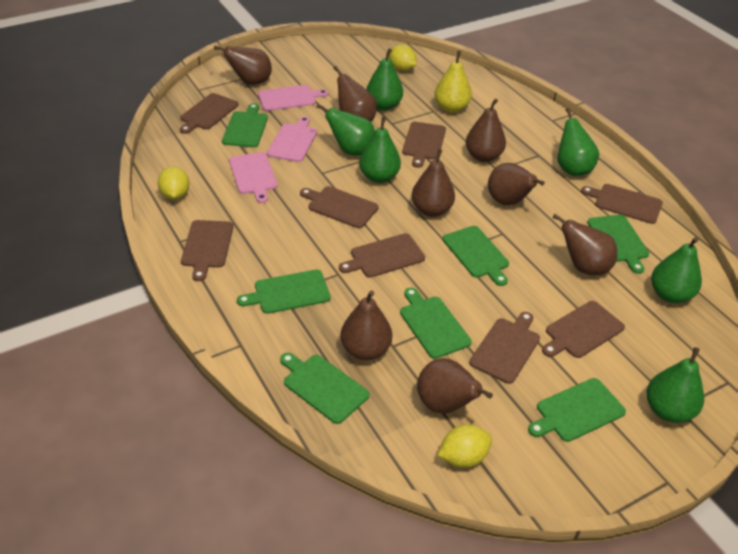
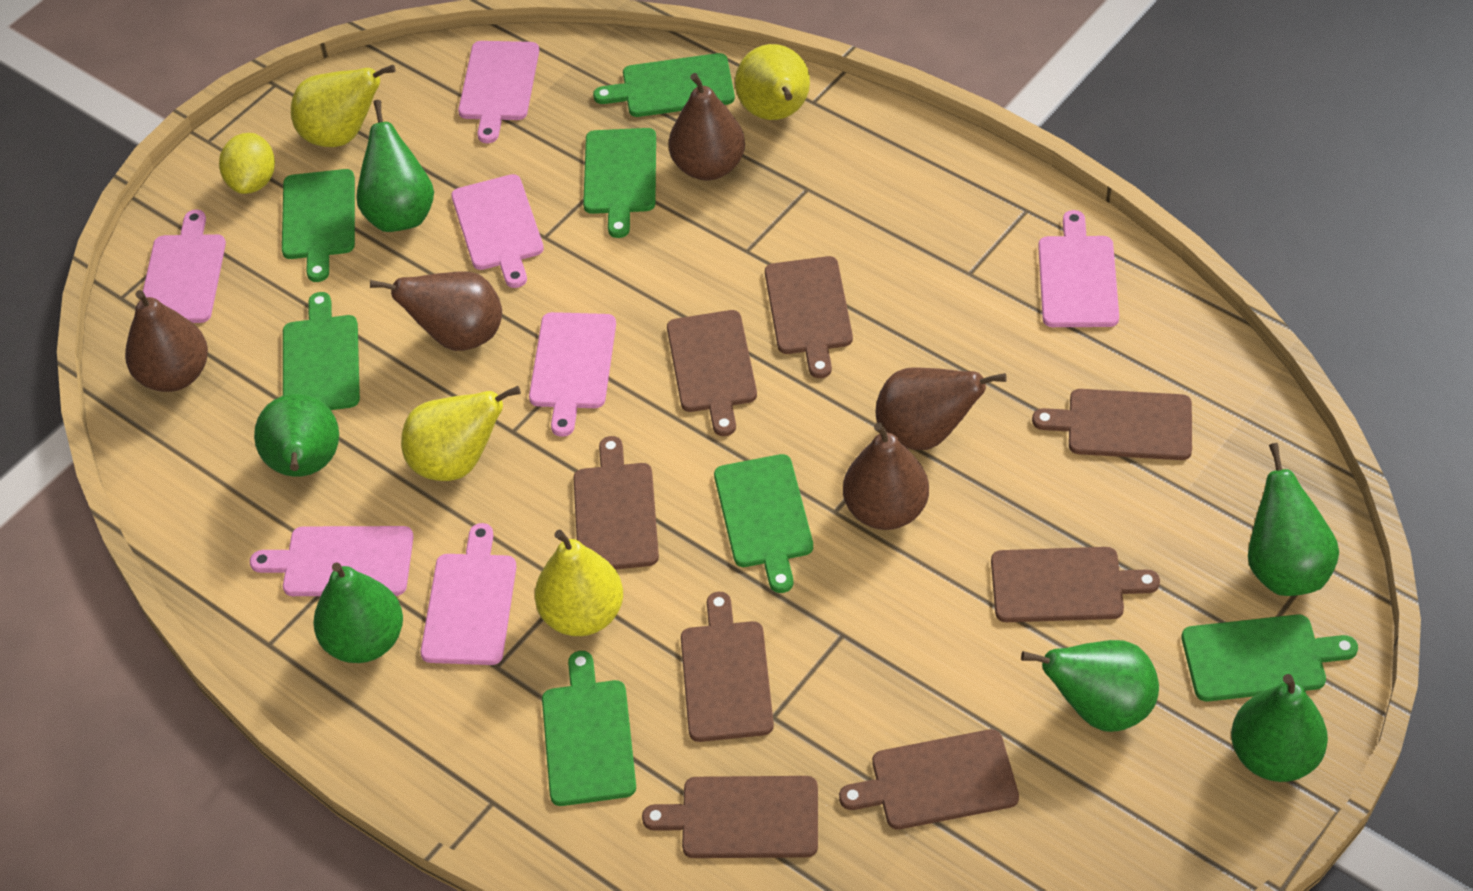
brown pear: 8 -> 5
pink cutting board: 3 -> 7
yellow lemon: 3 -> 1
yellow pear: 1 -> 4

